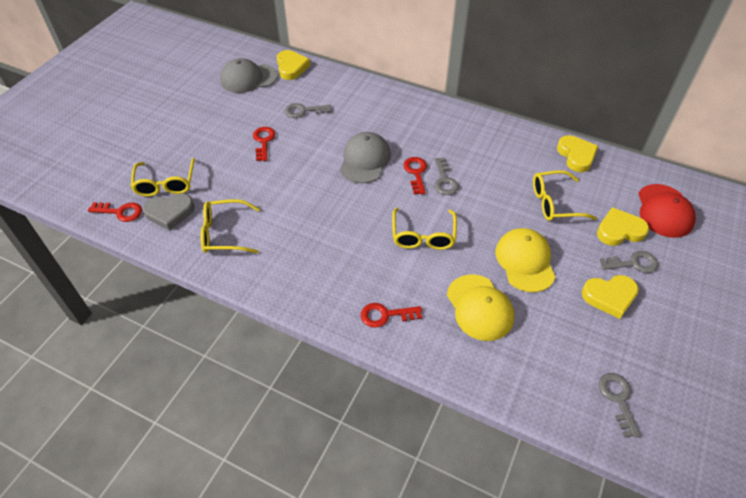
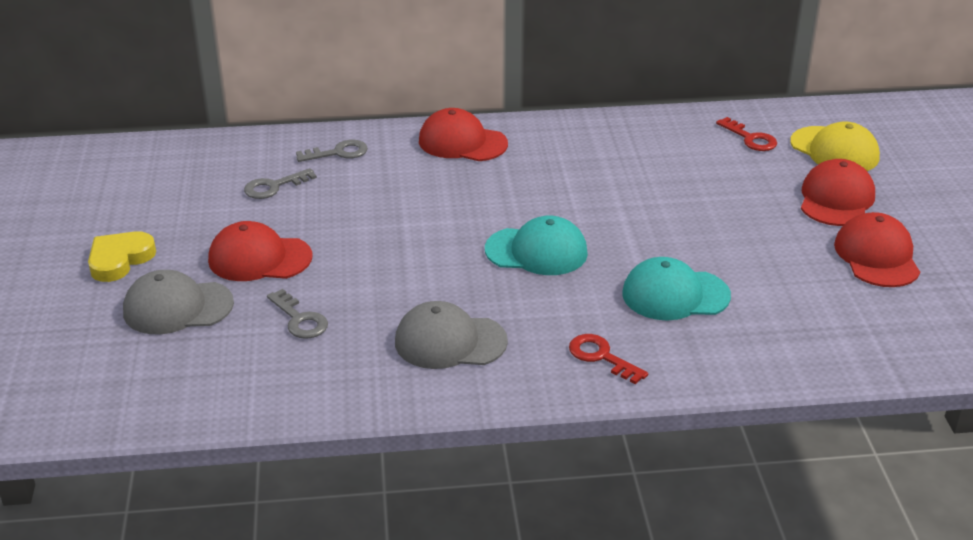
grey heart: 1 -> 0
grey key: 4 -> 3
red cap: 1 -> 4
red key: 4 -> 2
turquoise cap: 0 -> 2
yellow cap: 2 -> 1
yellow glasses: 4 -> 0
yellow heart: 4 -> 1

